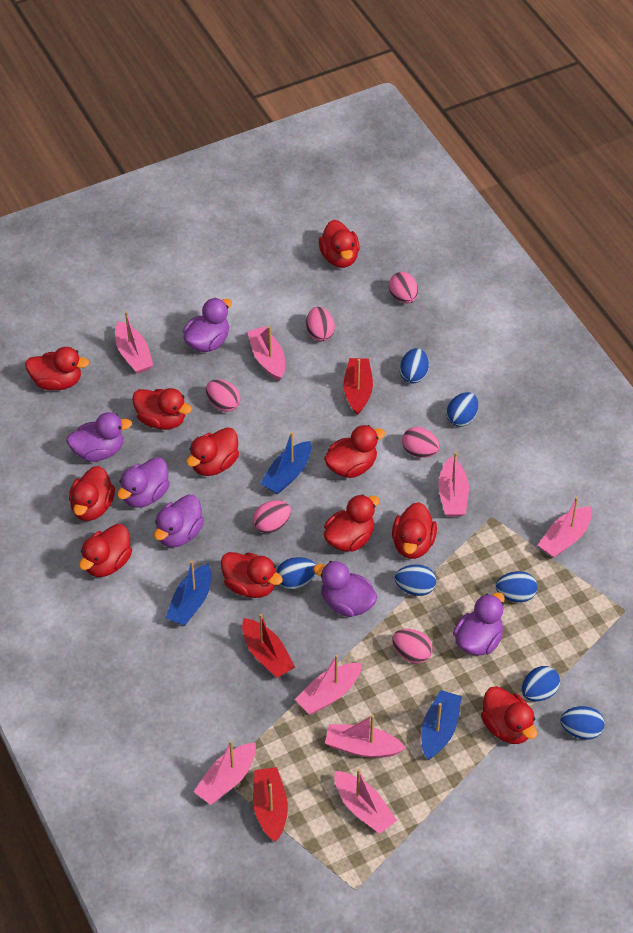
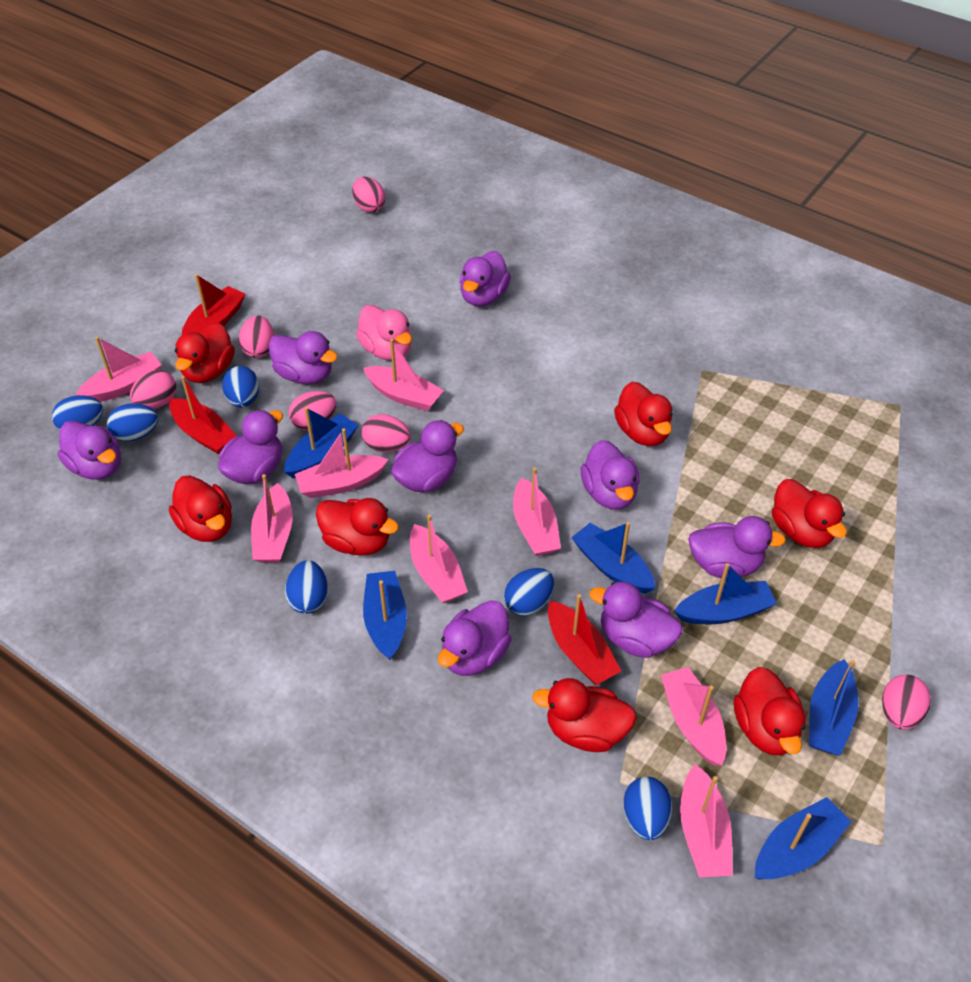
blue boat: 3 -> 6
blue egg: 7 -> 6
pink duck: 0 -> 1
purple duck: 6 -> 9
red duck: 11 -> 7

